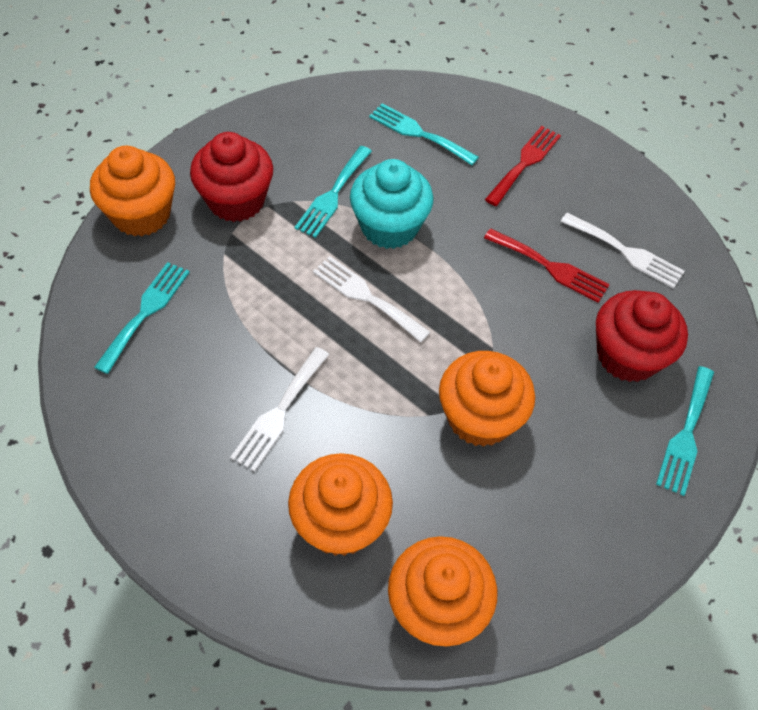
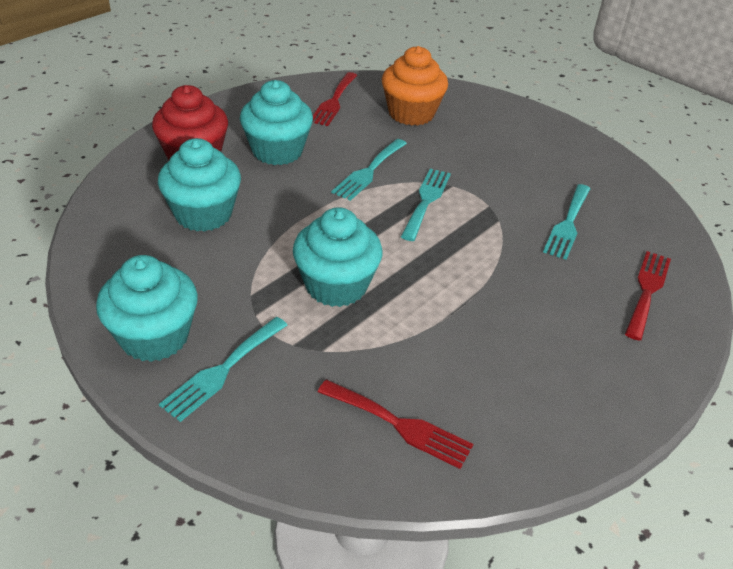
orange cupcake: 4 -> 1
red cupcake: 2 -> 1
red fork: 2 -> 3
turquoise cupcake: 1 -> 4
white fork: 3 -> 0

